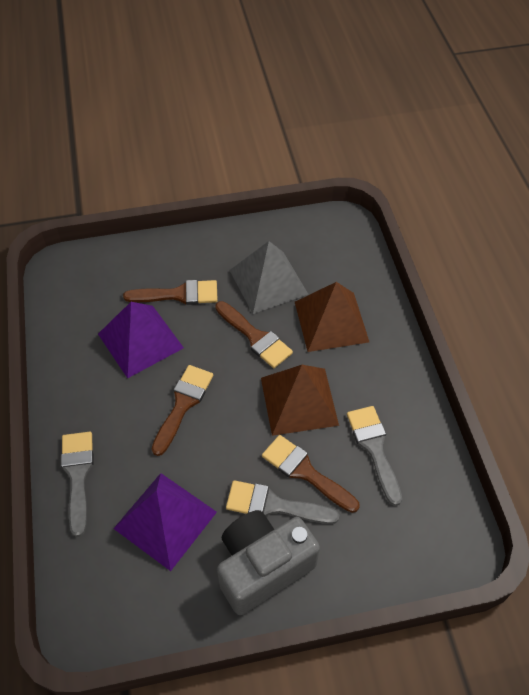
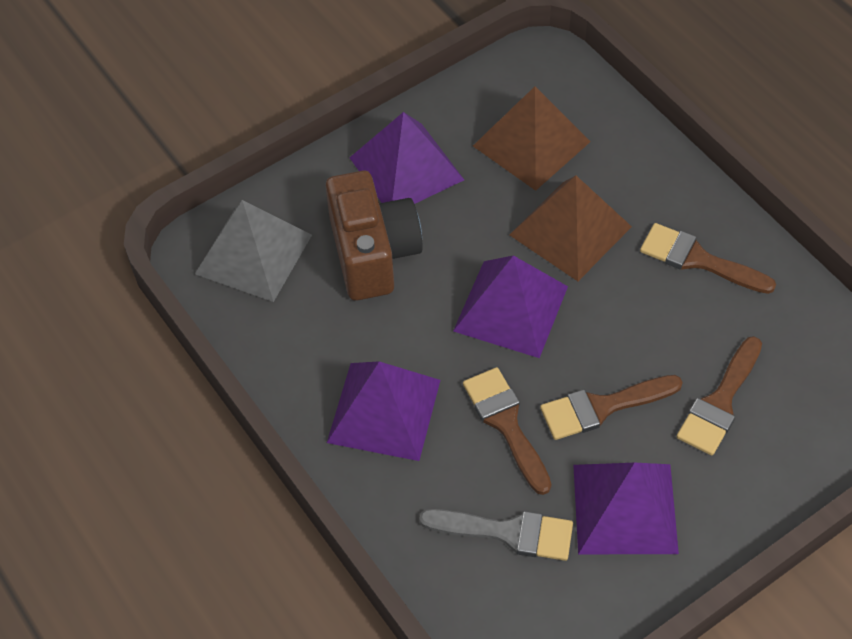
brown camera: 0 -> 1
grey brush: 3 -> 1
grey camera: 1 -> 0
purple pyramid: 2 -> 4

